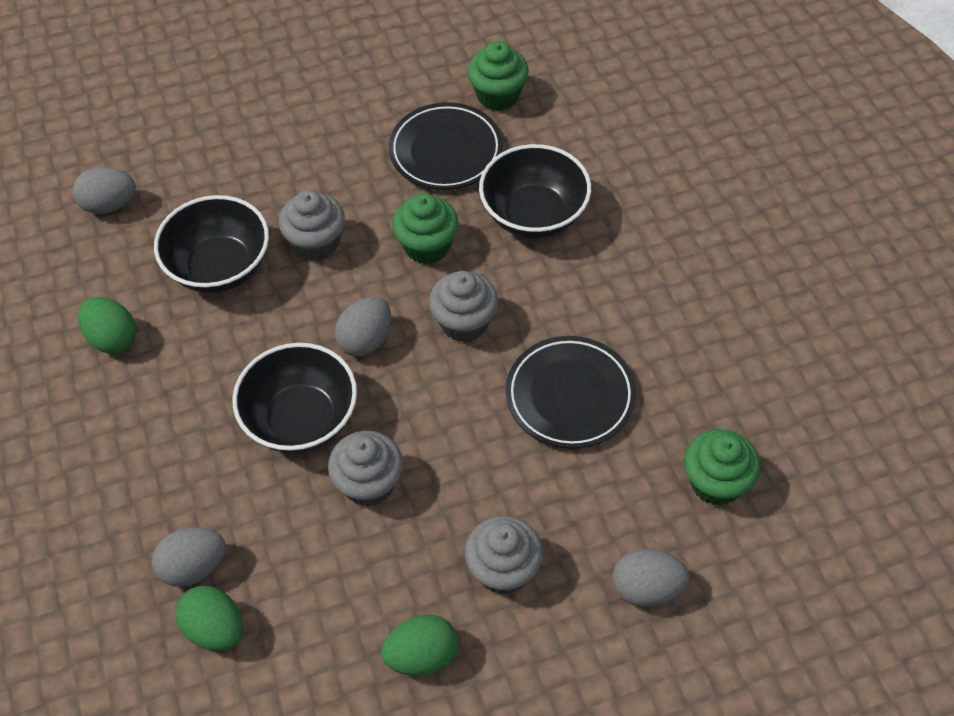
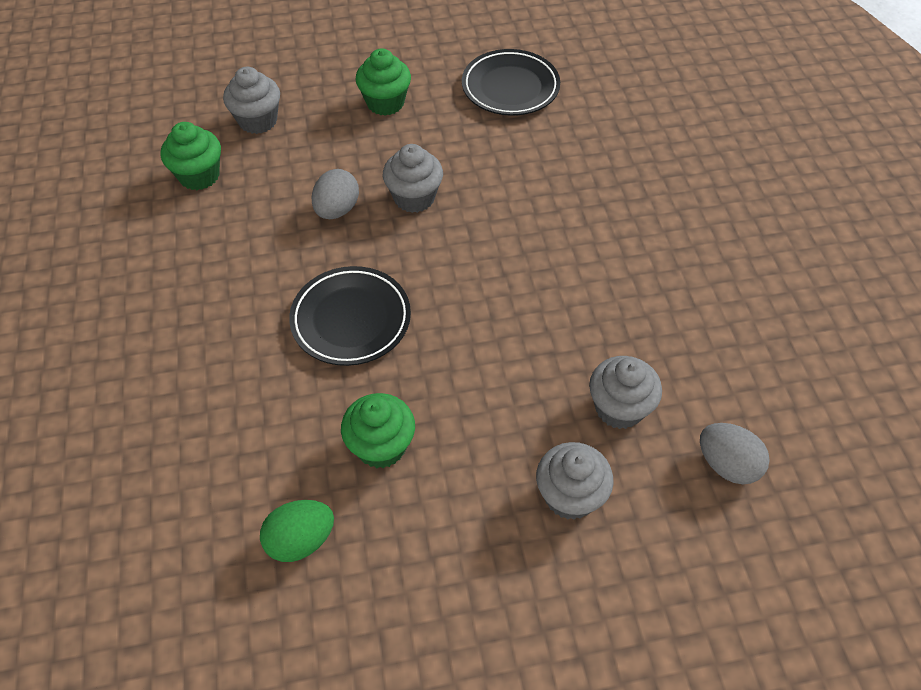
black bowl: 3 -> 0
green egg: 3 -> 1
grey egg: 4 -> 2

